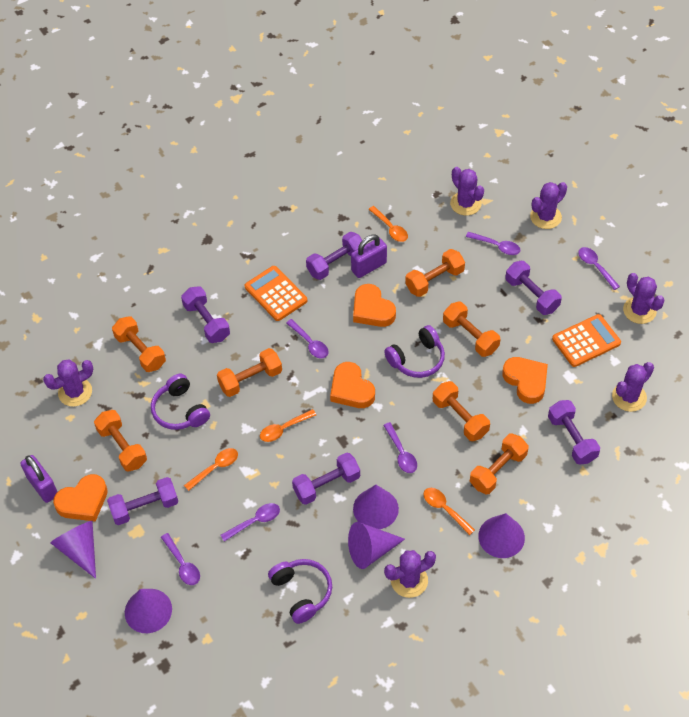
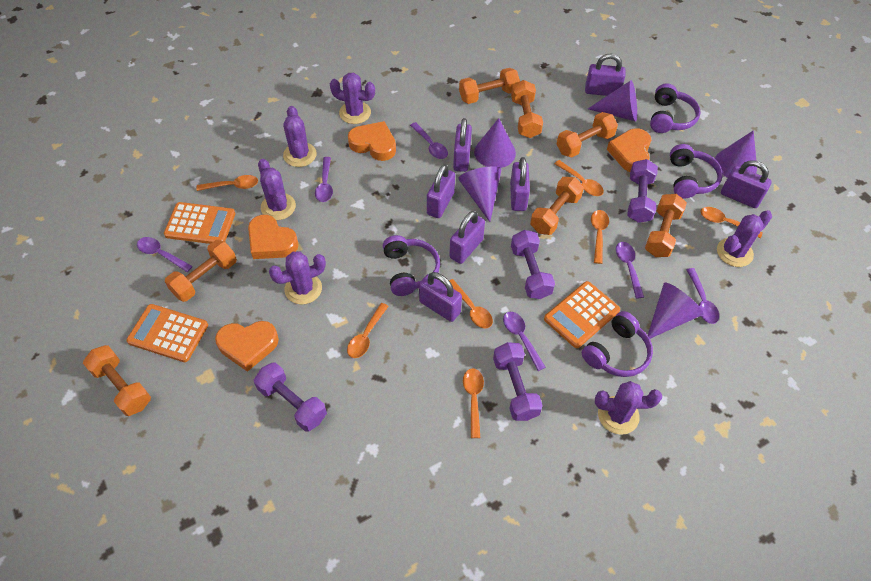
orange calculator: 2 -> 3
orange spoon: 4 -> 7
purple dumbbell: 6 -> 4
purple headphones: 3 -> 4
purple padlock: 2 -> 7

